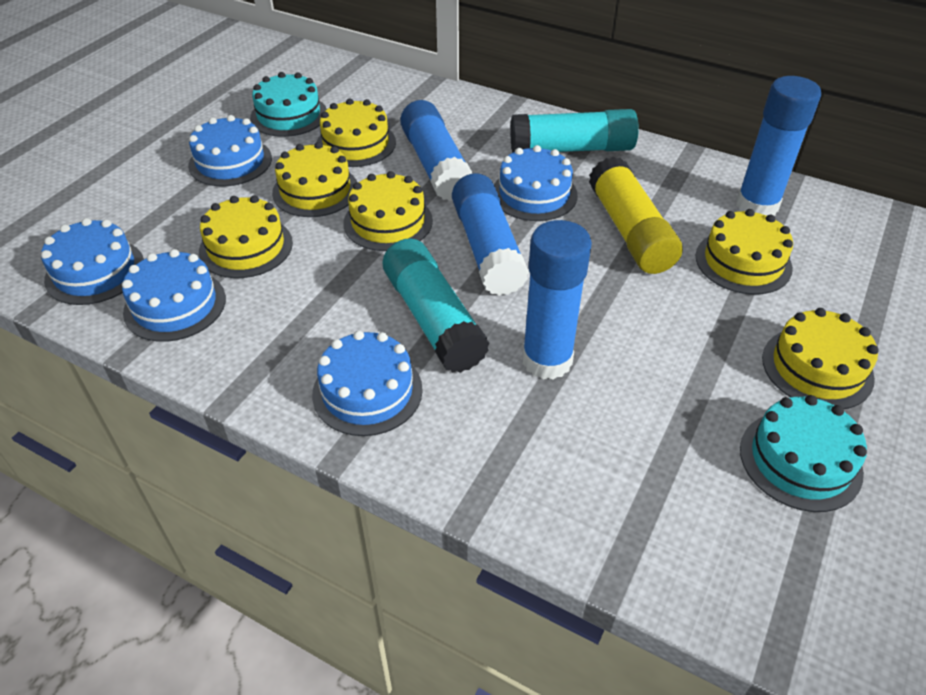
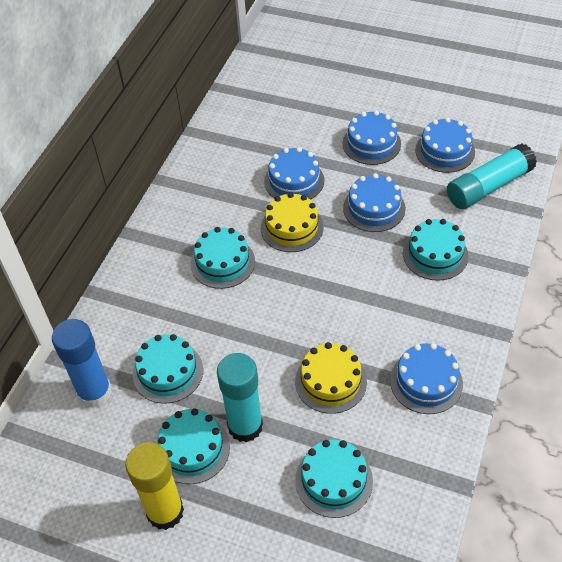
blue glue stick: 4 -> 1
turquoise cake: 2 -> 5
yellow cake: 6 -> 2

